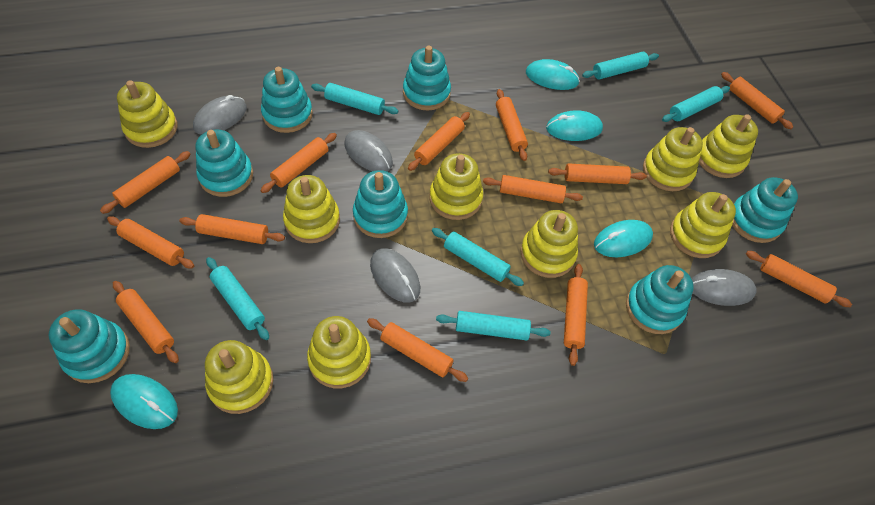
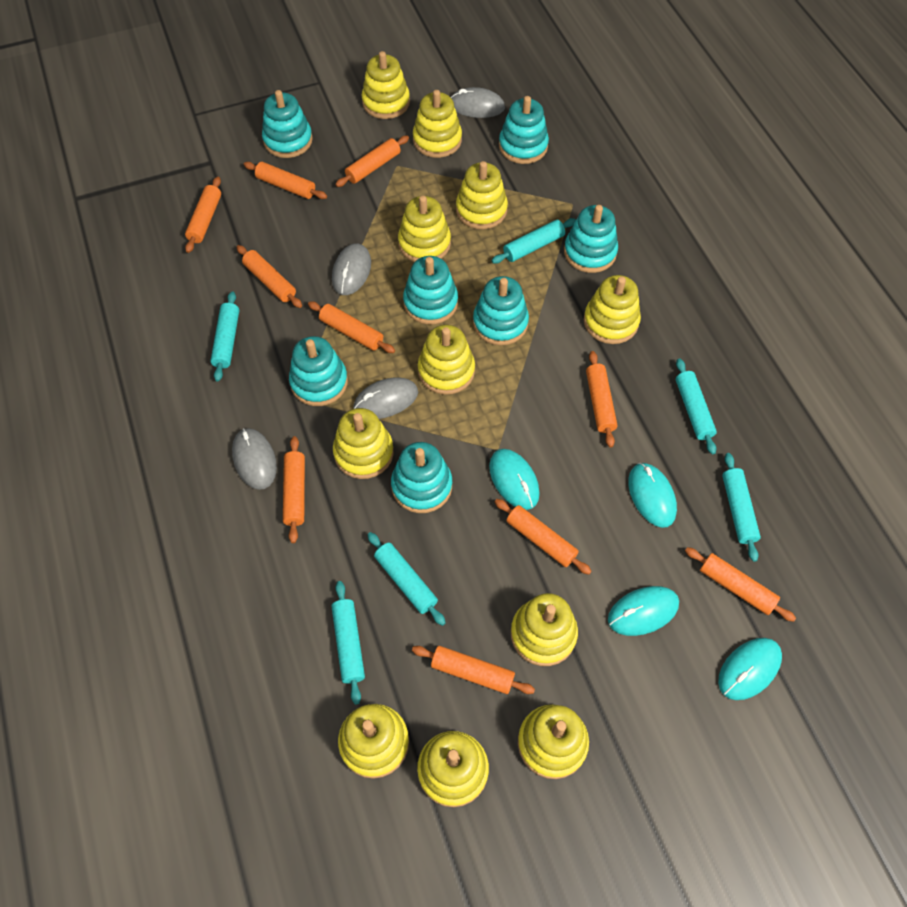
orange rolling pin: 13 -> 10
yellow stacking toy: 9 -> 11

